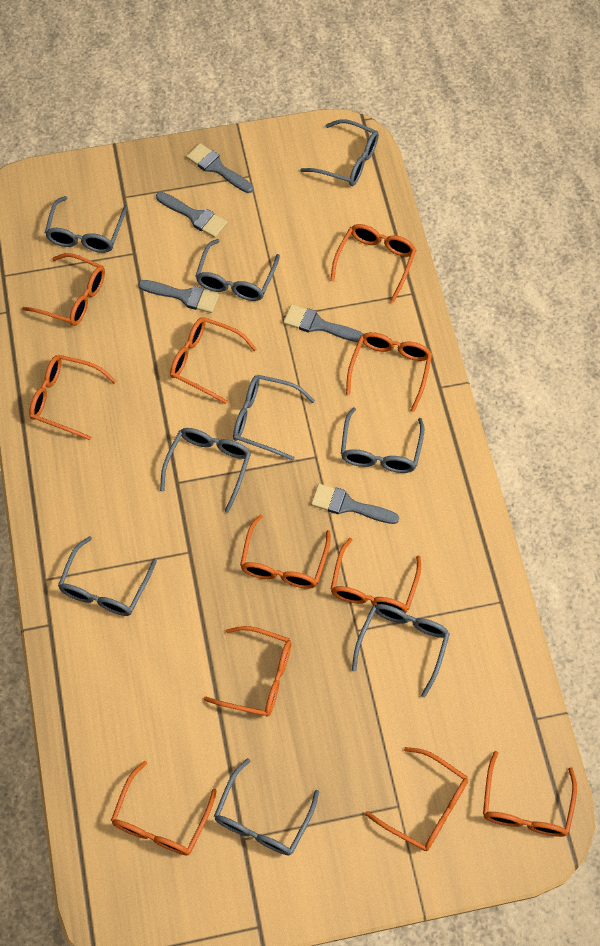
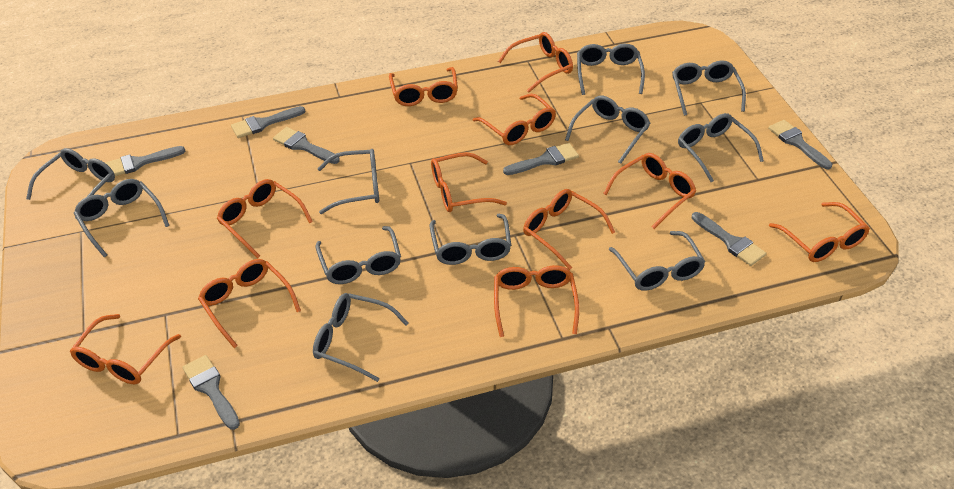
grey brush: 5 -> 7
grey glasses: 9 -> 11

